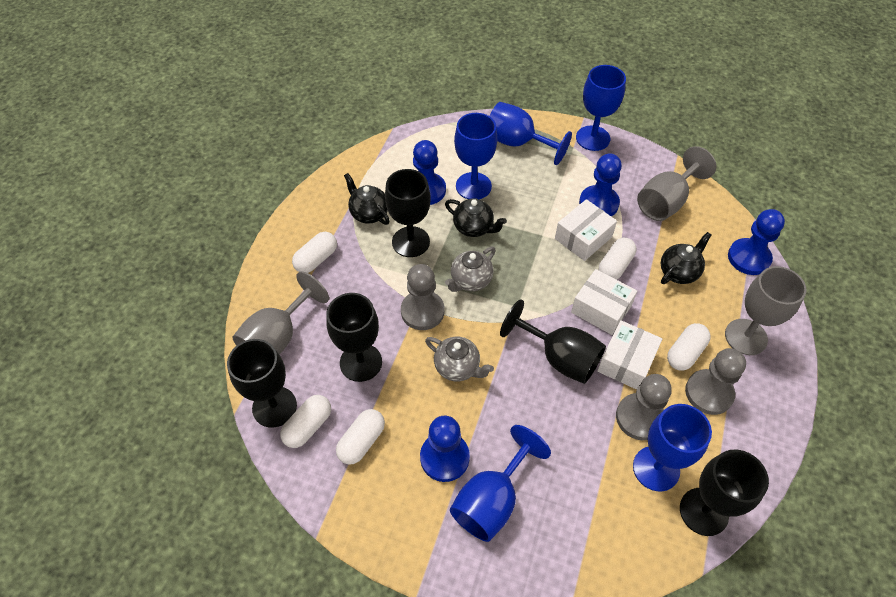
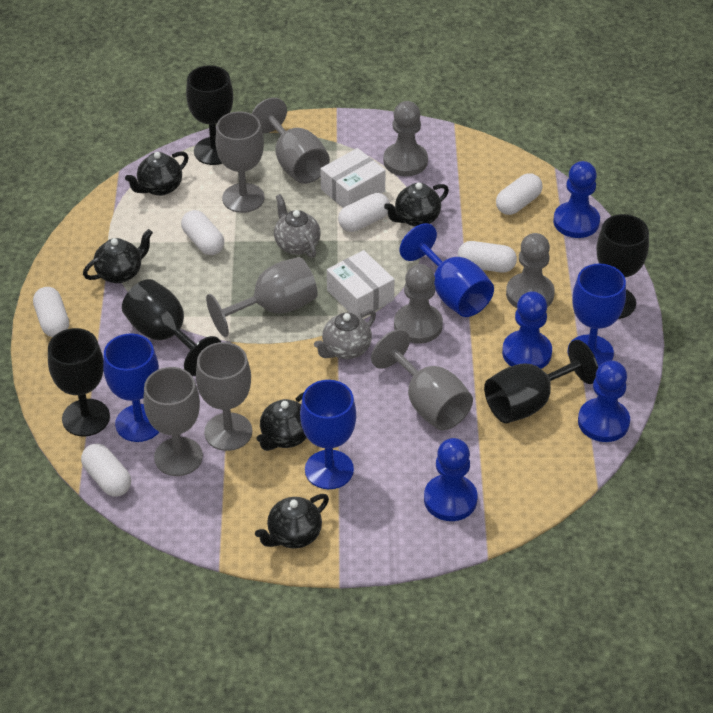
black teapot: 3 -> 5
blue goblet: 5 -> 4
grey goblet: 3 -> 6
white box: 3 -> 2
white capsule: 5 -> 6

